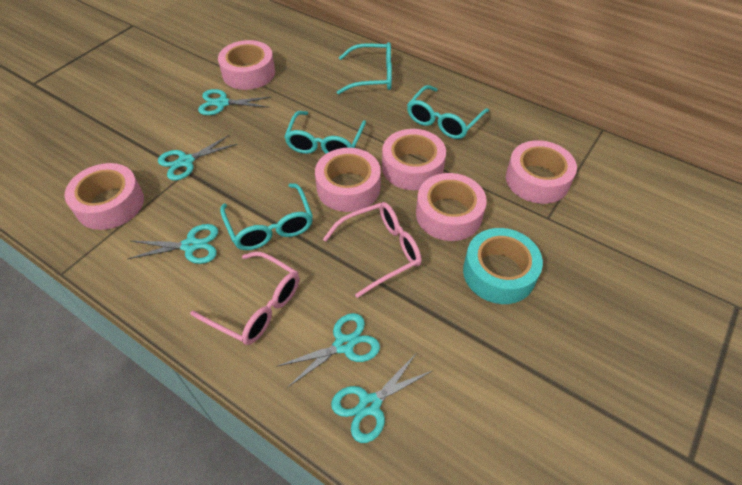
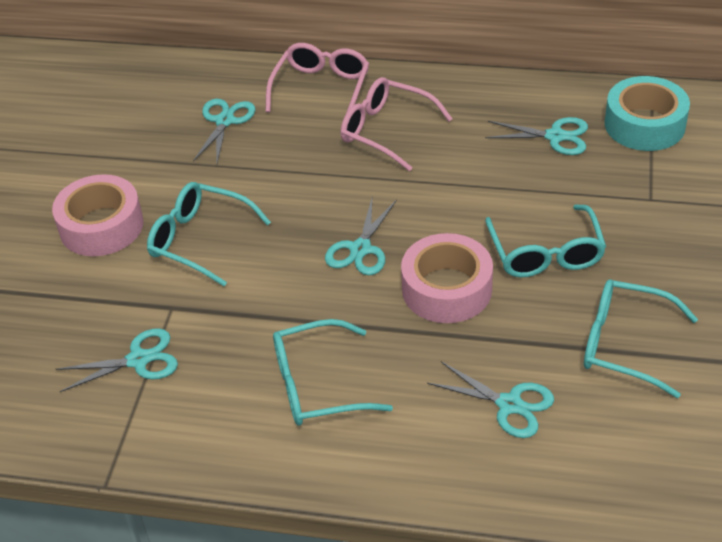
pink tape: 6 -> 2

